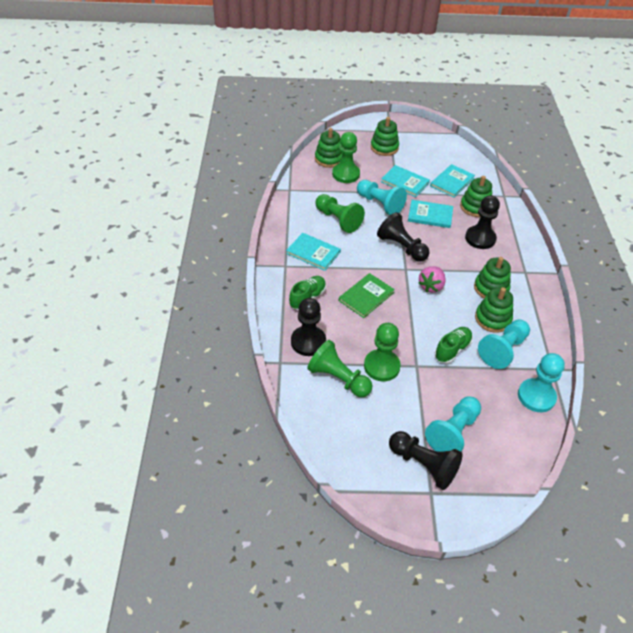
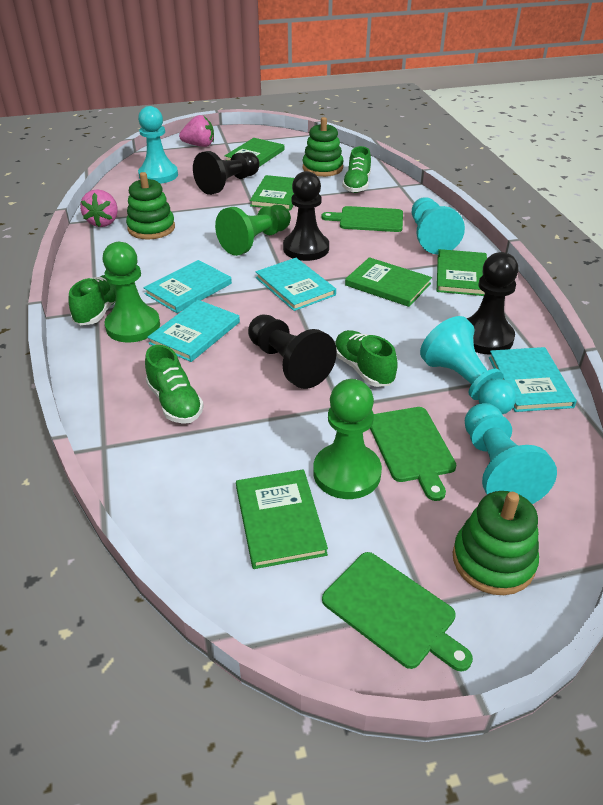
green book: 1 -> 5
green cutting board: 0 -> 3
green pawn: 4 -> 3
green shoe: 2 -> 4
green stacking toy: 5 -> 3
pink strawberry: 1 -> 2

